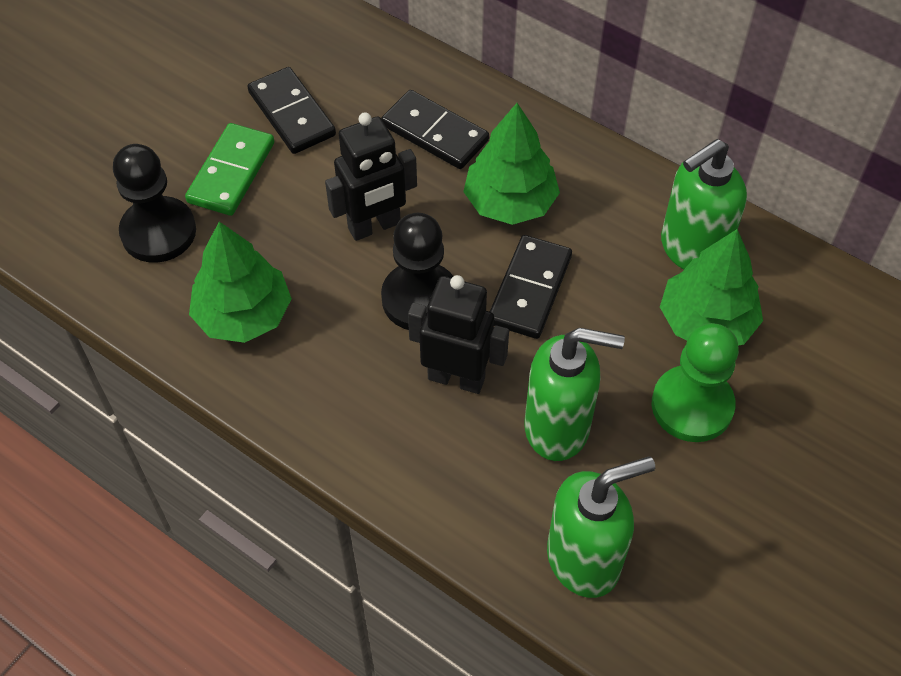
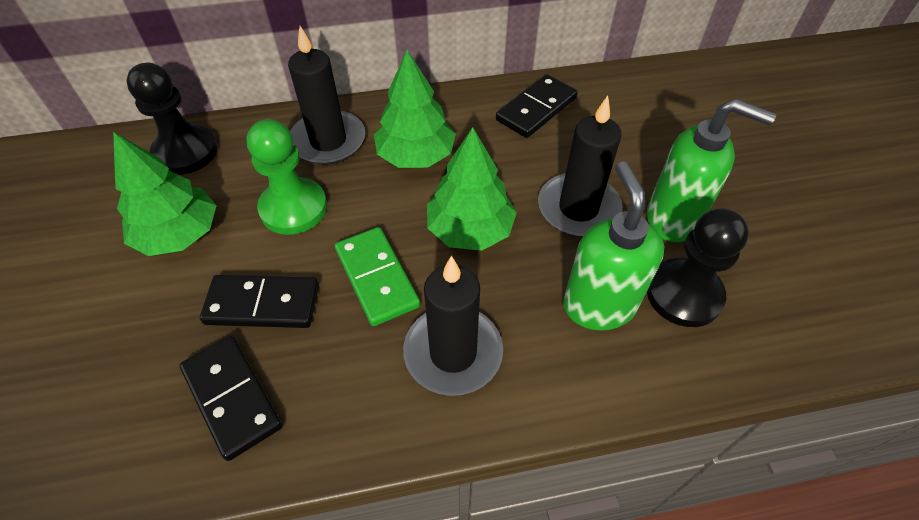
black candle: 0 -> 3
black robot: 2 -> 0
green soap dispenser: 3 -> 2

